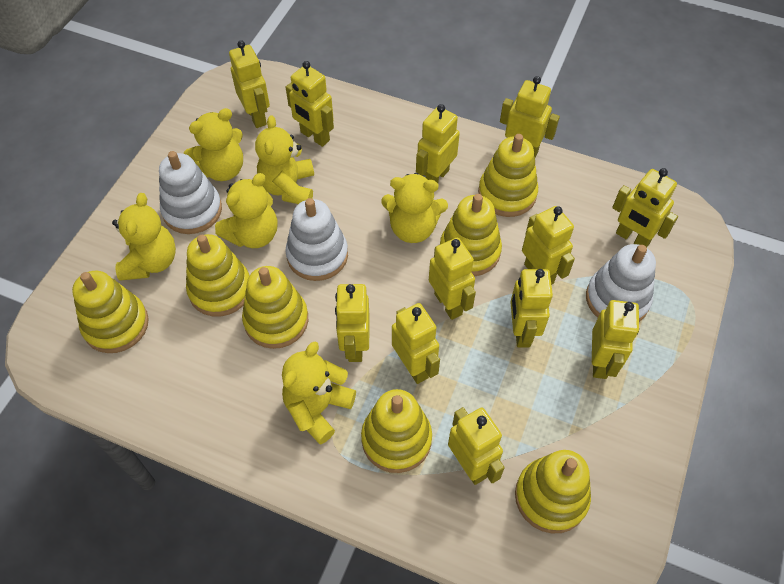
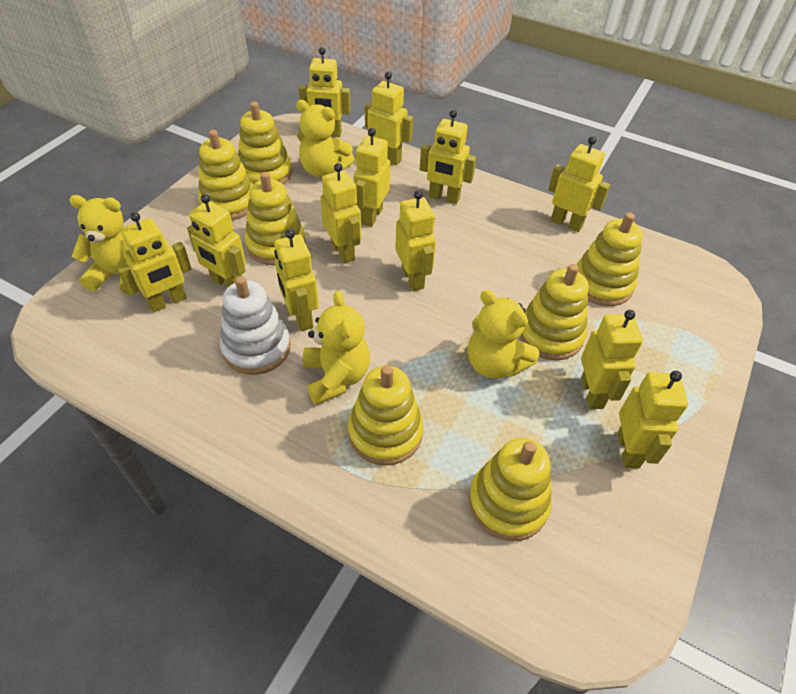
white stacking toy: 3 -> 1
yellow teddy bear: 6 -> 4

